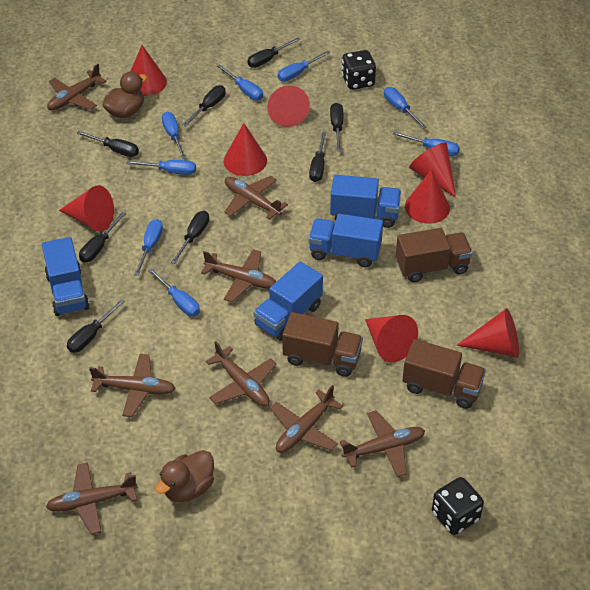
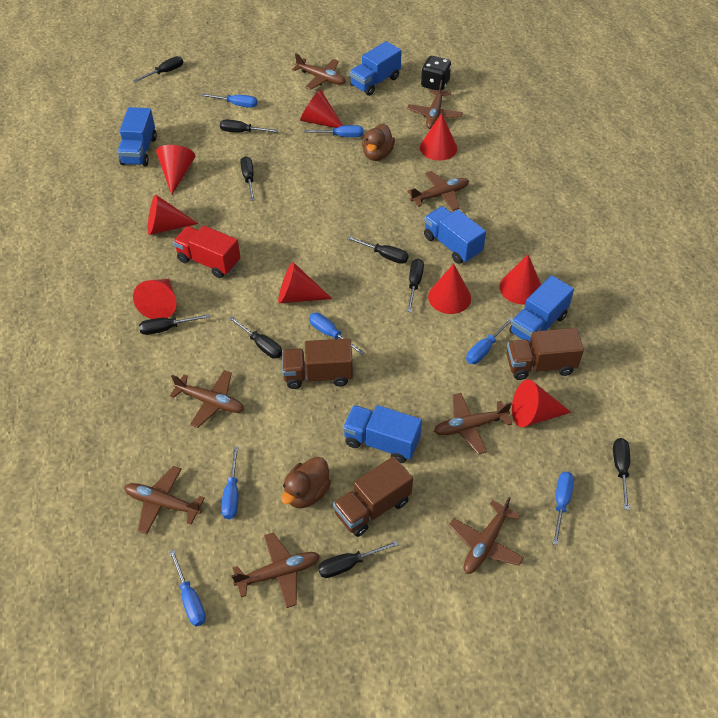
black dice: 2 -> 1
black screwdriver: 8 -> 9
blue screwdriver: 8 -> 7
blue truck: 4 -> 5
red cone: 8 -> 9
red truck: 0 -> 1

